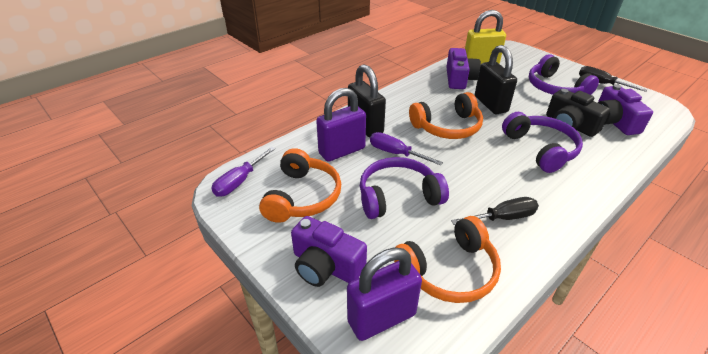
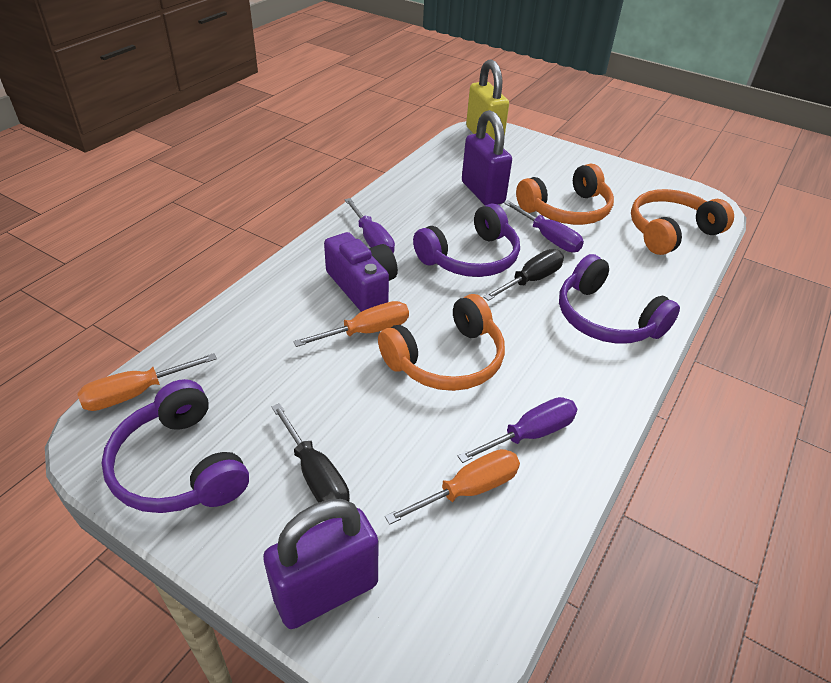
black camera: 1 -> 0
black padlock: 2 -> 0
orange screwdriver: 0 -> 3
purple camera: 3 -> 1
purple screwdriver: 2 -> 3

